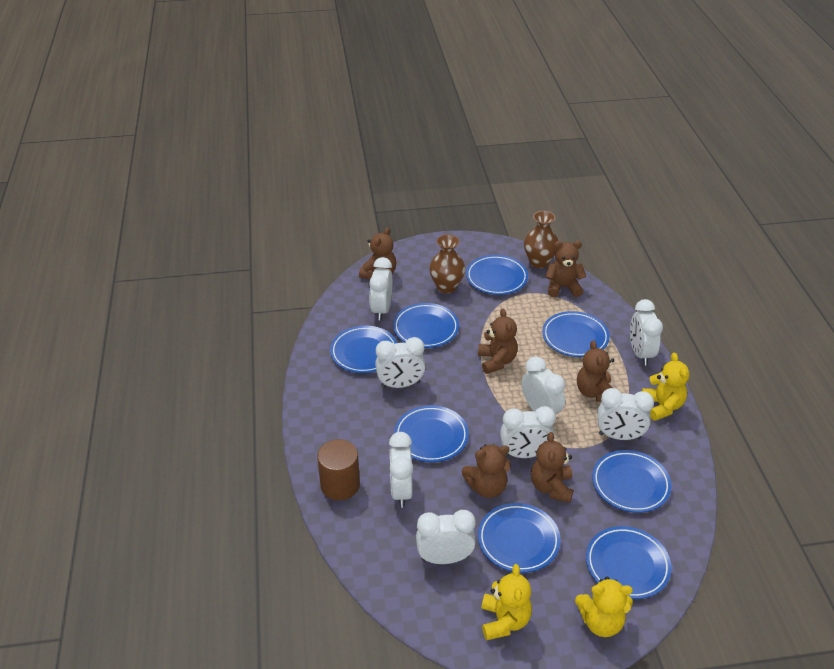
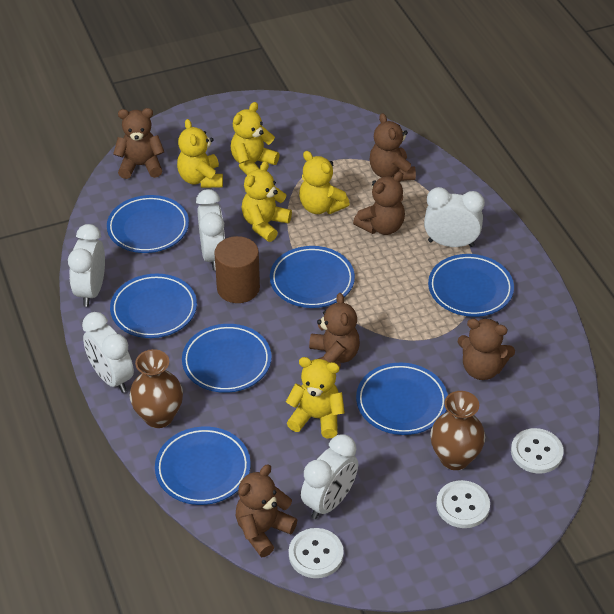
blue plate: 8 -> 7
white button: 0 -> 3
white clock: 8 -> 5
yellow teddy bear: 3 -> 5

